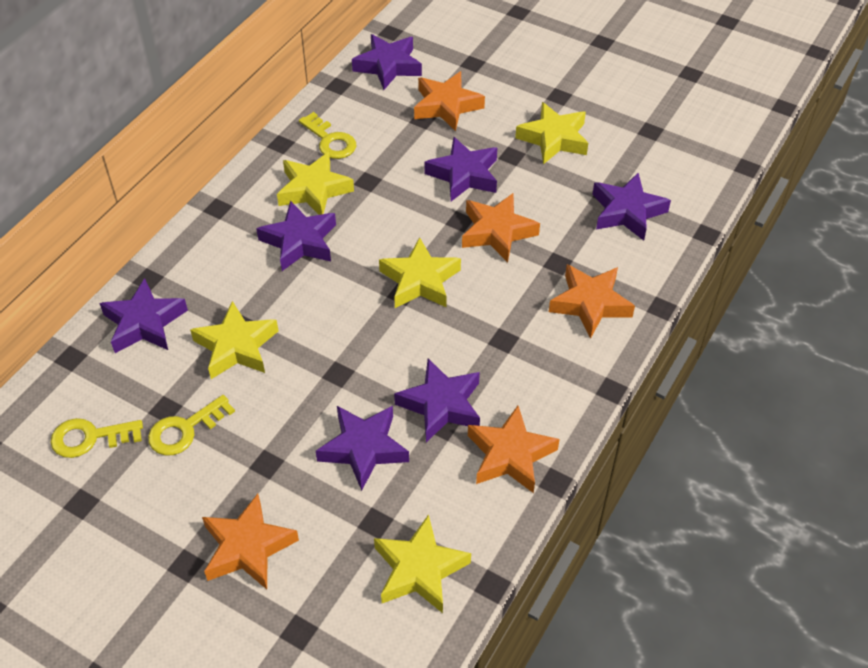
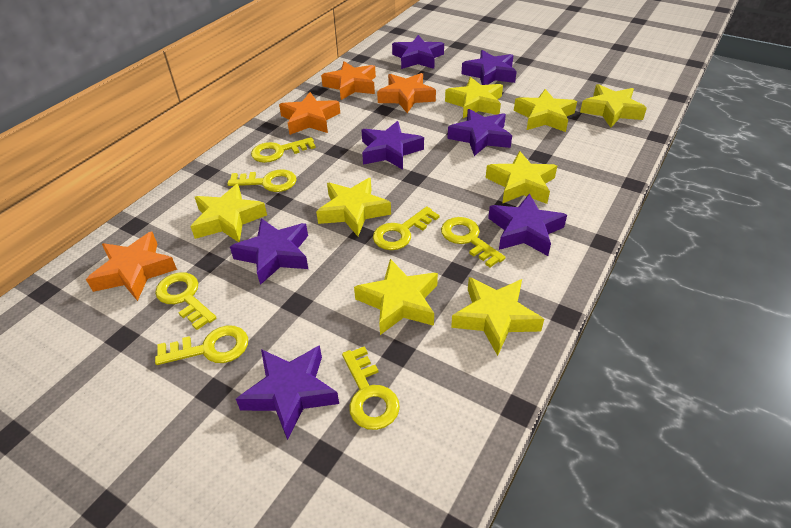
orange star: 5 -> 4
yellow key: 3 -> 7
yellow star: 5 -> 8

